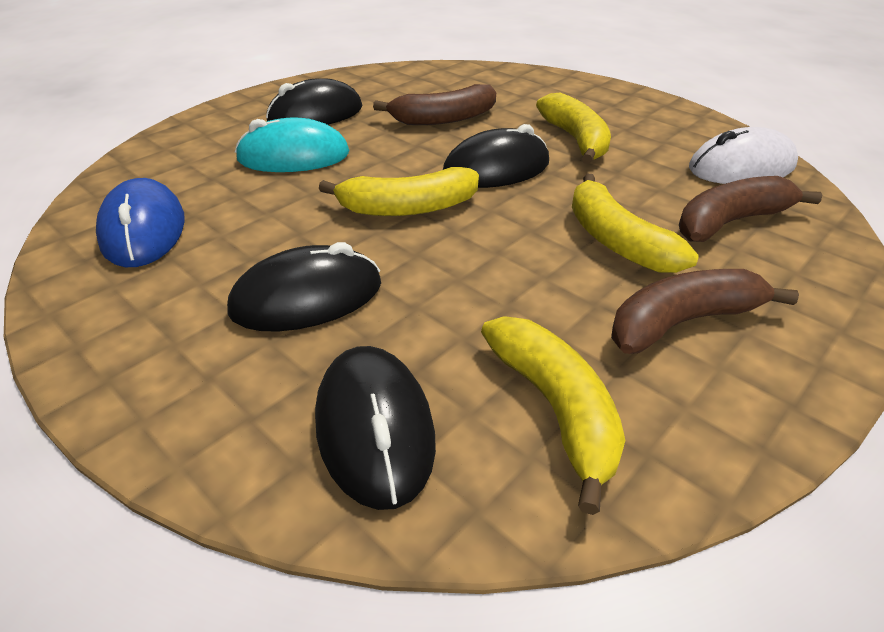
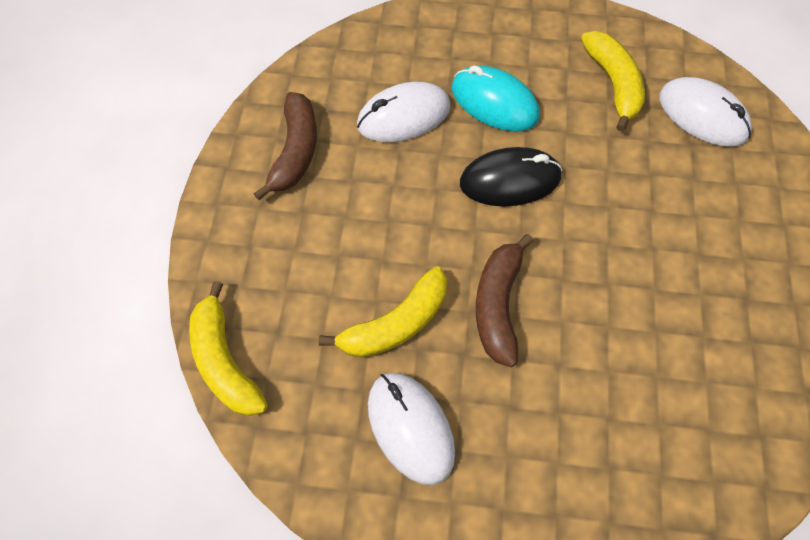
black mouse: 4 -> 1
blue mouse: 1 -> 0
brown banana: 3 -> 2
white mouse: 1 -> 3
yellow banana: 4 -> 3

